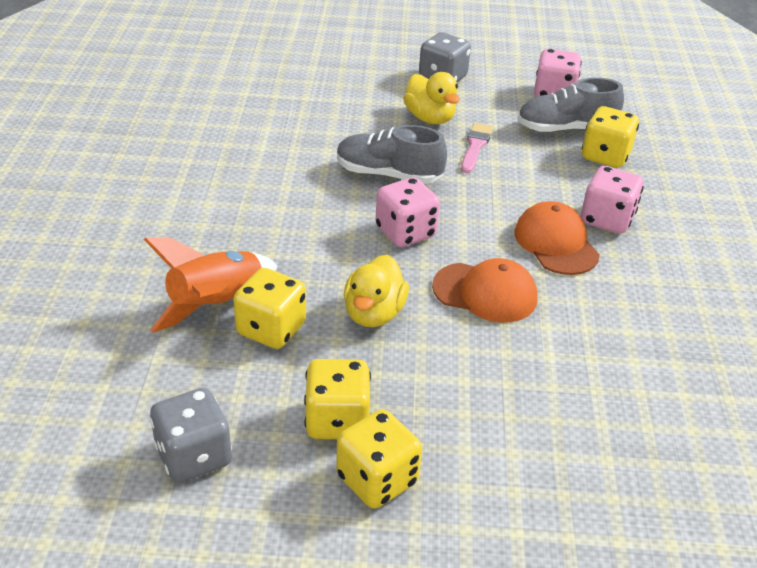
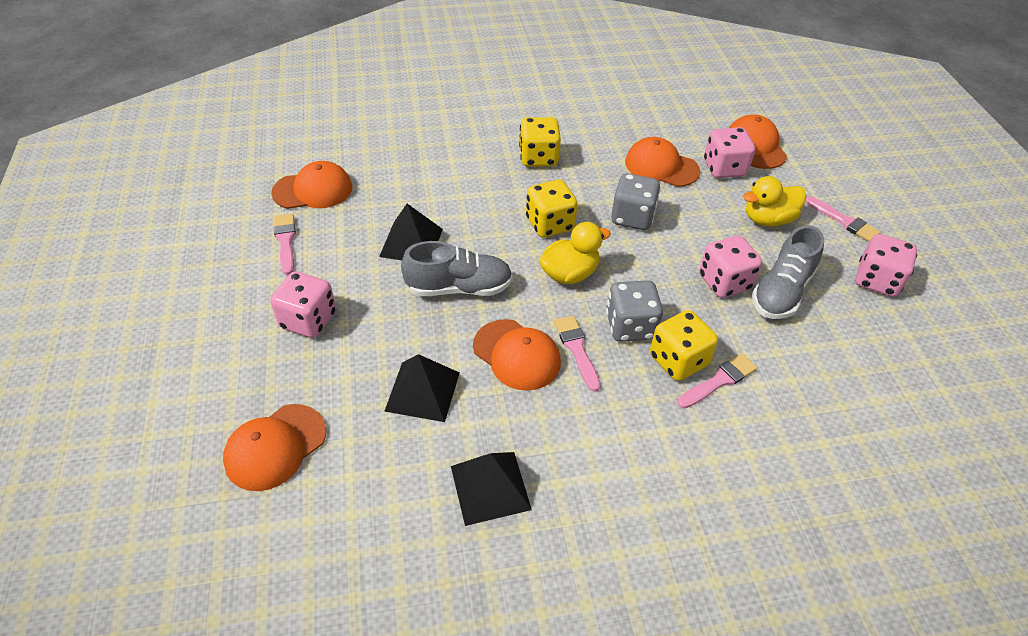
black pyramid: 0 -> 3
orange cap: 2 -> 5
orange rocket: 1 -> 0
pink brush: 1 -> 4
pink dice: 3 -> 4
yellow dice: 4 -> 3

